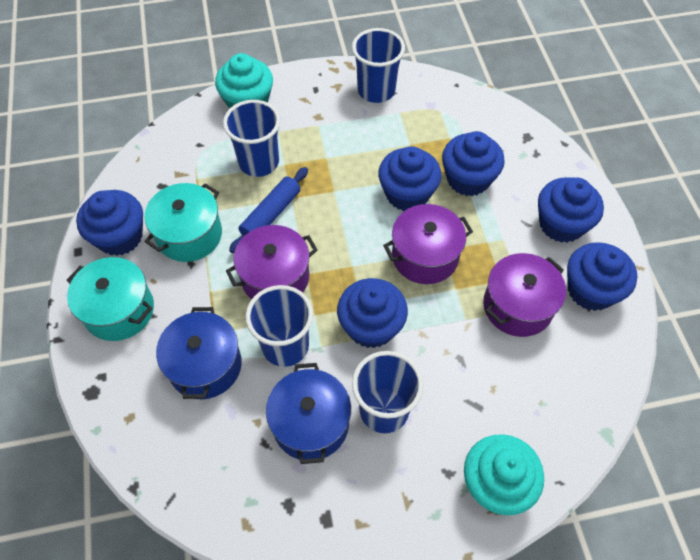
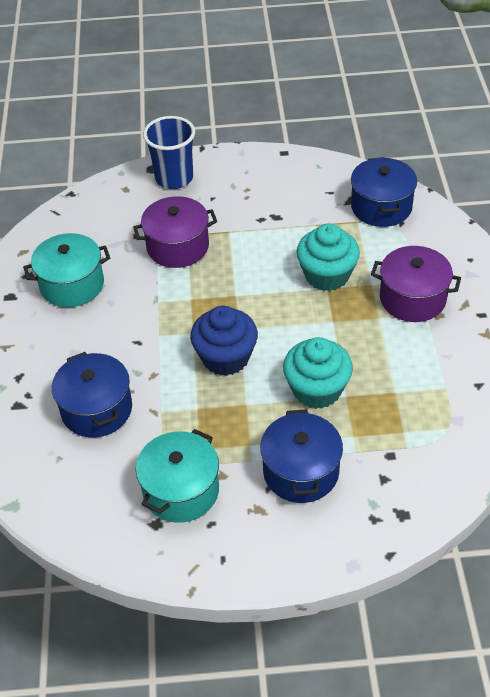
blue cup: 4 -> 1
blue cupcake: 6 -> 1
blue pot: 2 -> 3
blue rolling pin: 1 -> 0
purple pot: 3 -> 2

